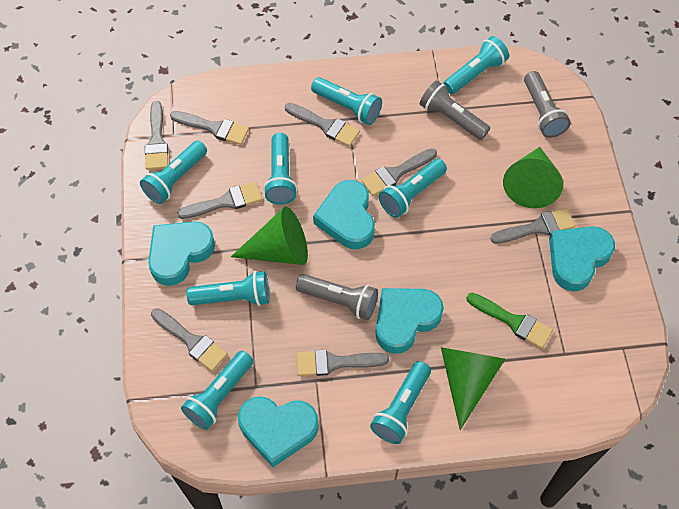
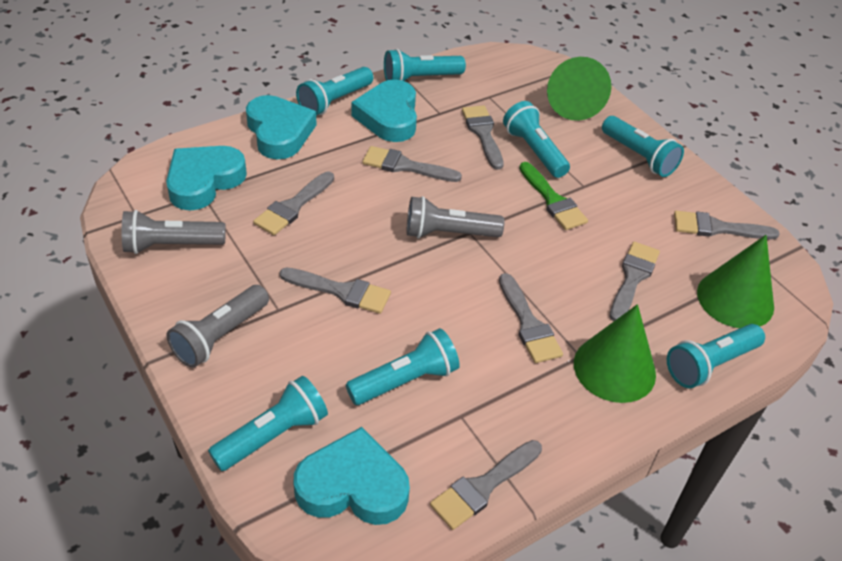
turquoise flashlight: 8 -> 7
turquoise heart: 5 -> 4

